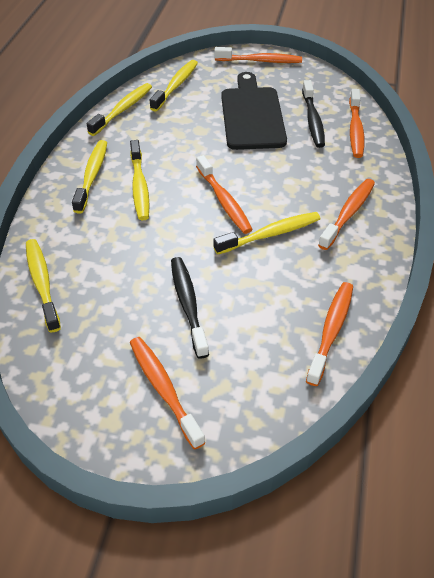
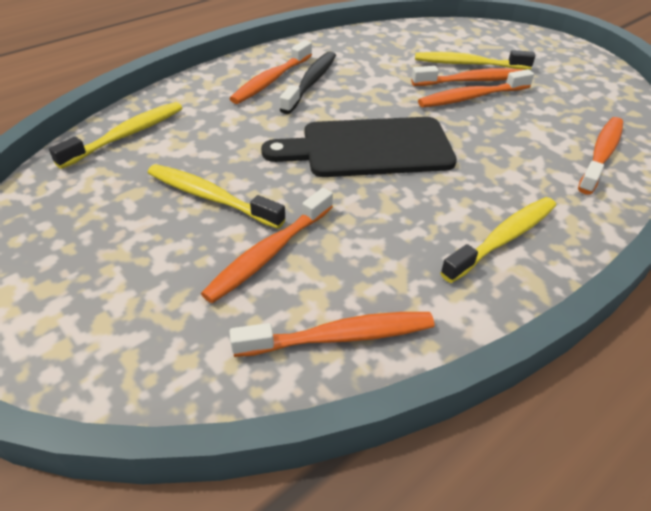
black toothbrush: 2 -> 1
yellow toothbrush: 6 -> 4

